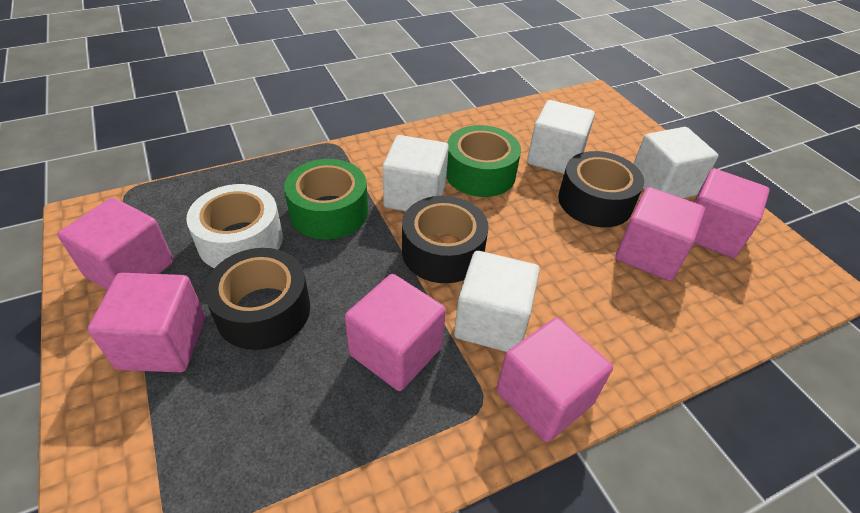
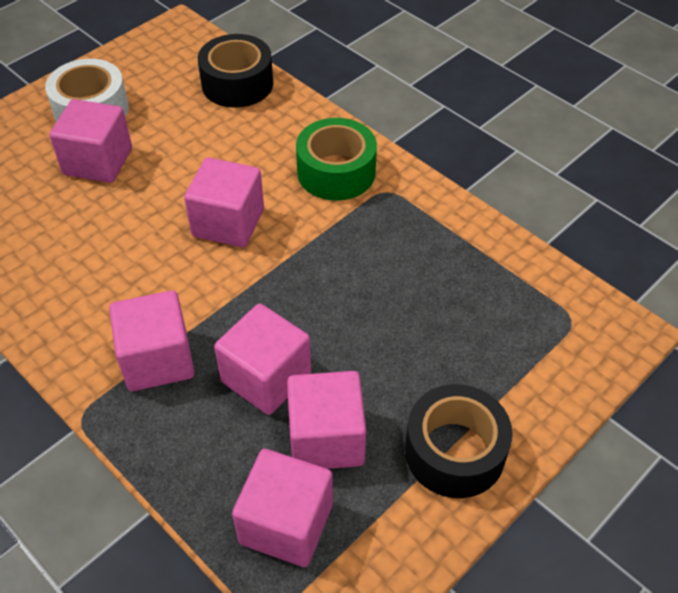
black tape: 3 -> 2
green tape: 2 -> 1
white cube: 4 -> 0

